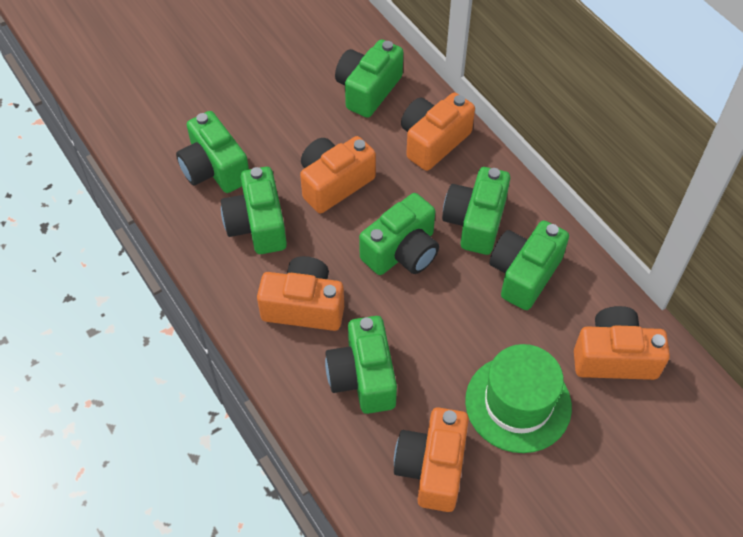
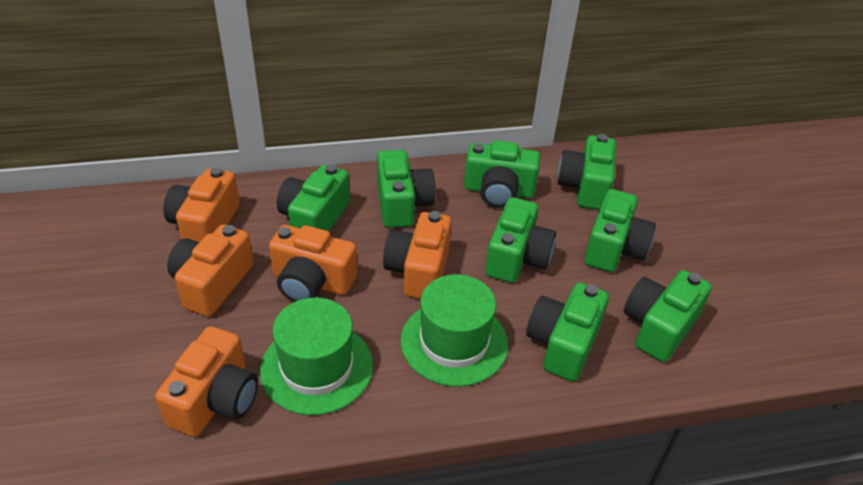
green camera: 7 -> 8
green hat: 1 -> 2

